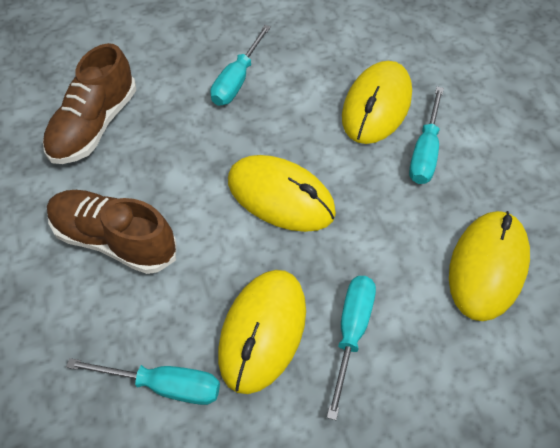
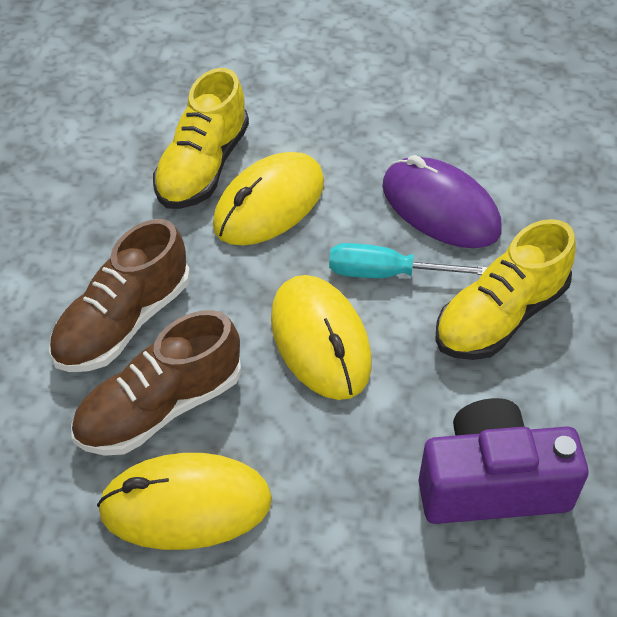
purple camera: 0 -> 1
purple mouse: 0 -> 1
turquoise screwdriver: 4 -> 1
yellow mouse: 4 -> 3
yellow shoe: 0 -> 2

